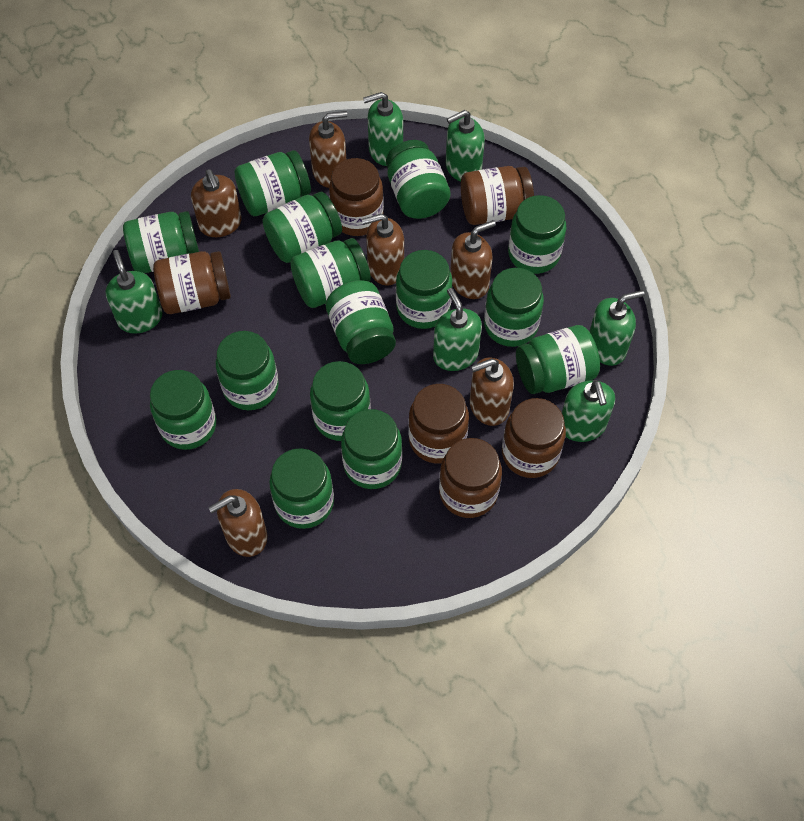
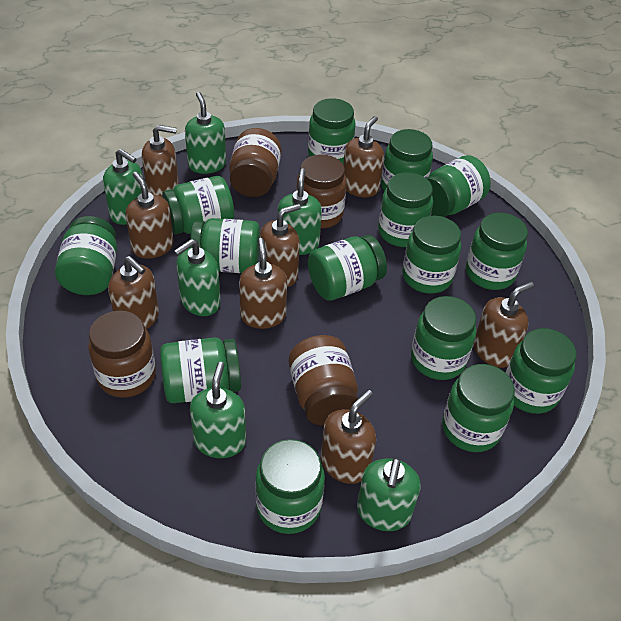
brown jar: 6 -> 4
brown soap dispenser: 6 -> 8

